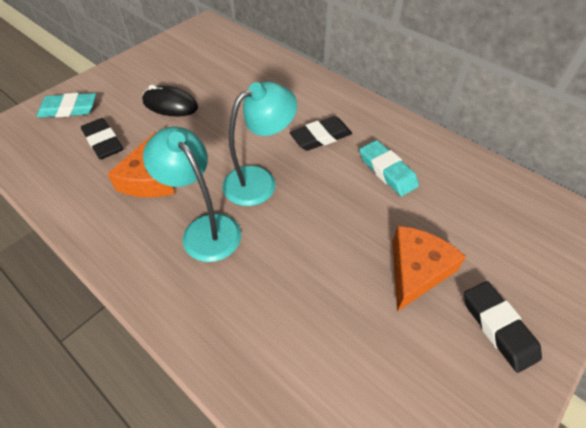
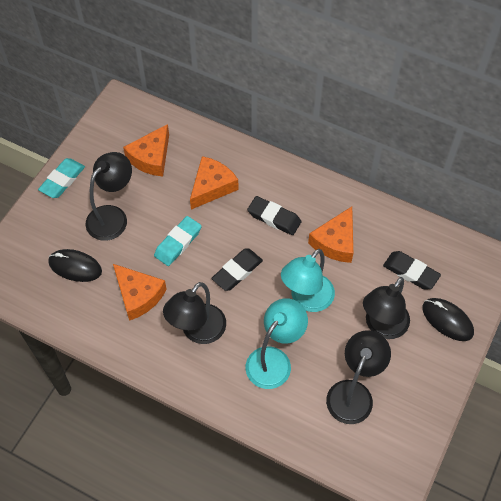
black lamp: 0 -> 4
black mouse: 1 -> 2
orange cheese: 2 -> 4

